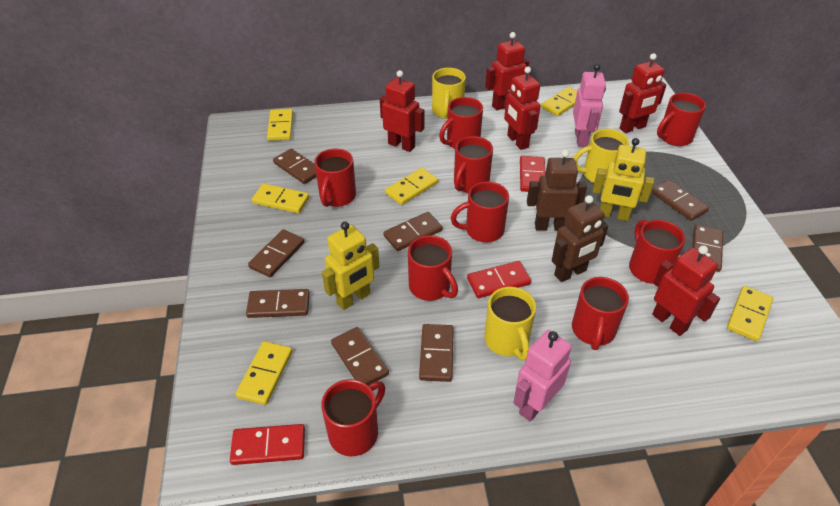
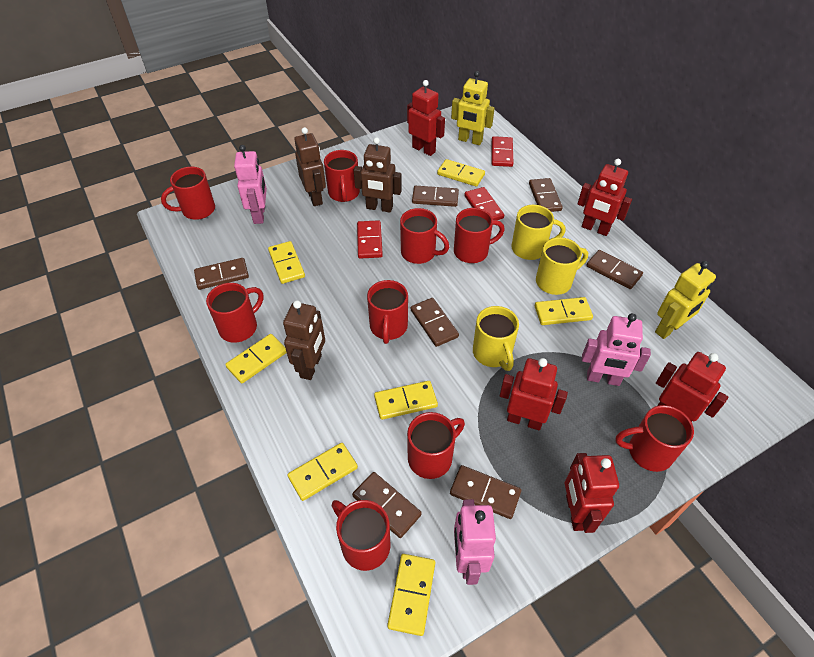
brown domino: 8 -> 7
brown robot: 2 -> 3
pink robot: 2 -> 3
yellow domino: 6 -> 7

